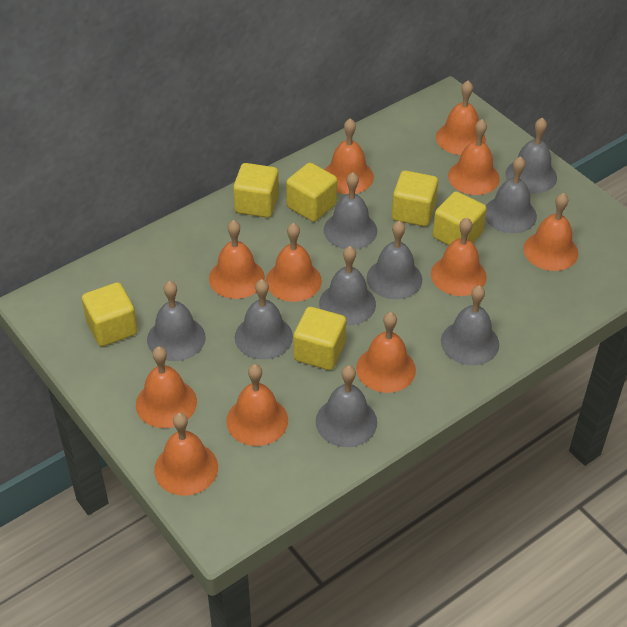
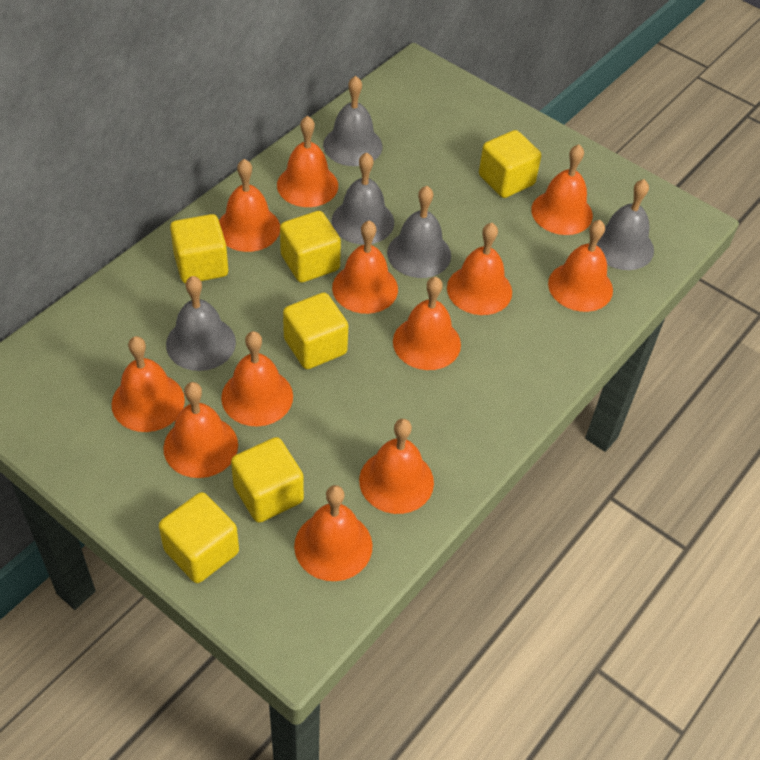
grey bell: 9 -> 5
orange bell: 11 -> 12

